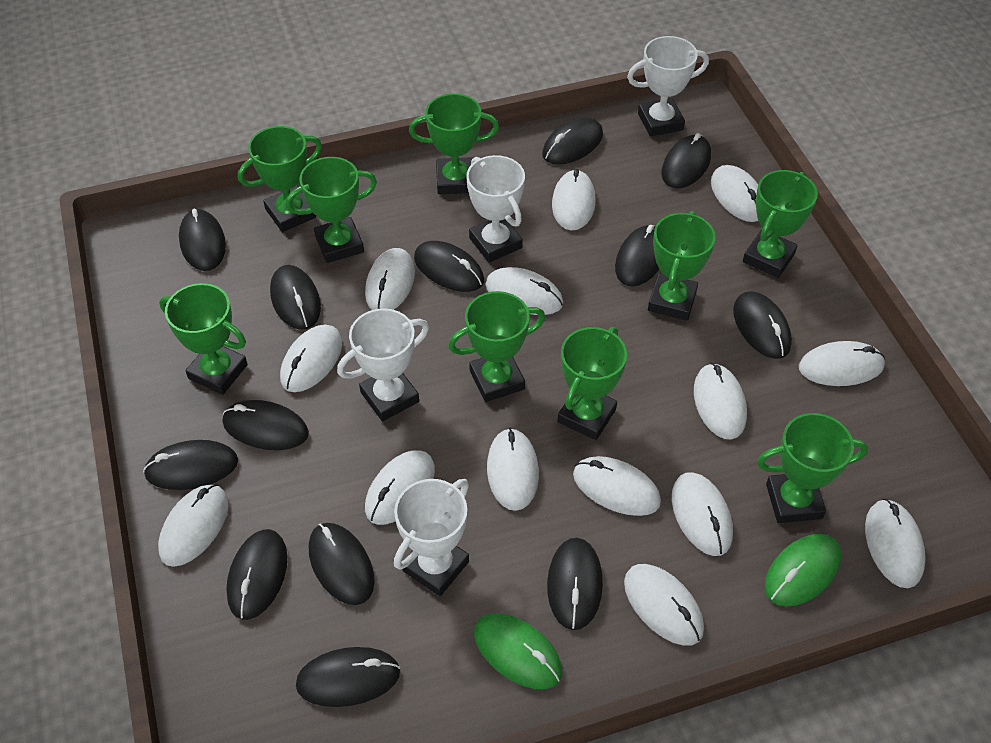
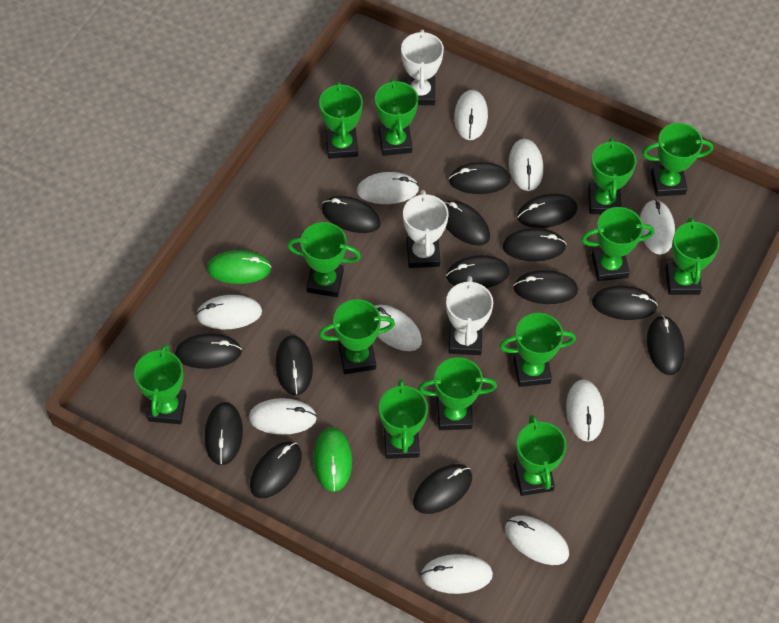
black mouse: 13 -> 14
green trophy: 9 -> 13
white mouse: 14 -> 10
white trophy: 4 -> 3

